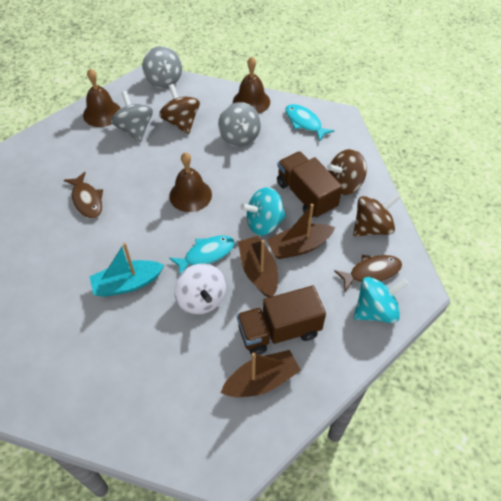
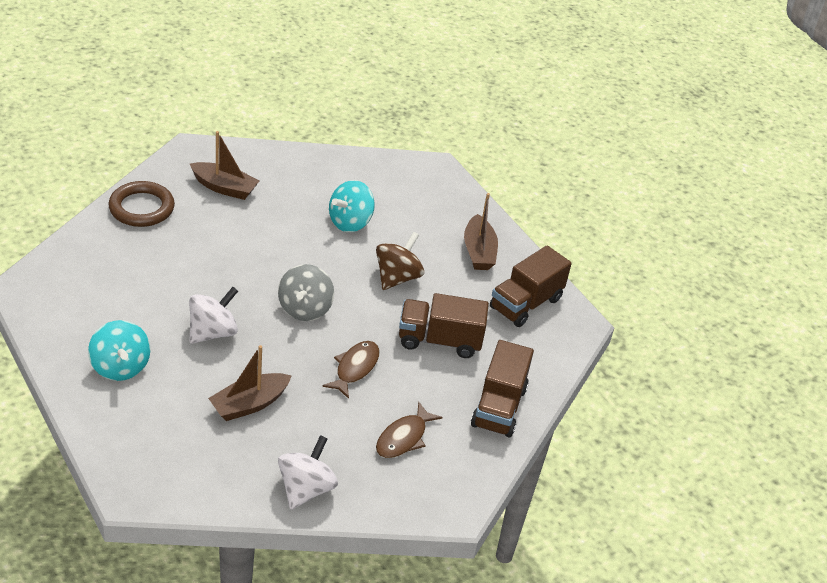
brown bell: 3 -> 0
brown ring: 0 -> 1
brown spinning top: 3 -> 1
brown truck: 2 -> 3
grey spinning top: 3 -> 1
turquoise boat: 1 -> 0
turquoise fish: 2 -> 0
white spinning top: 1 -> 2

